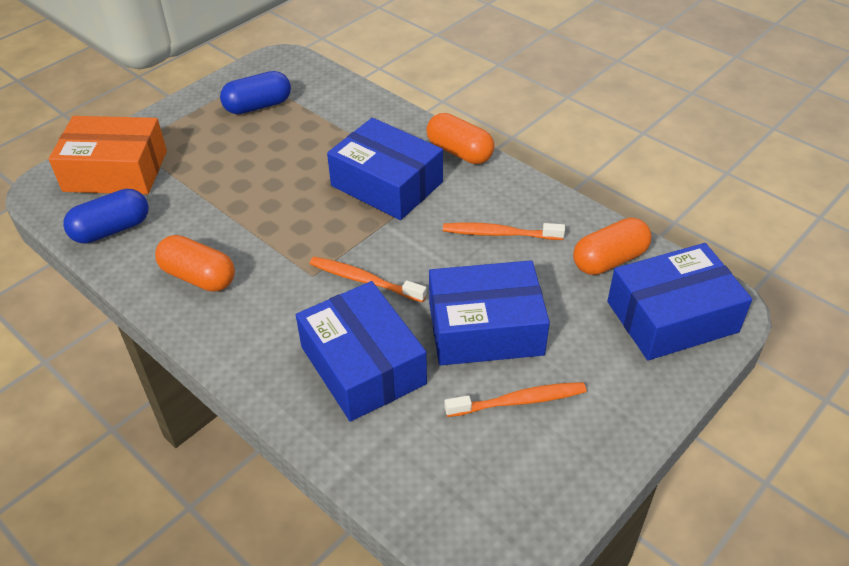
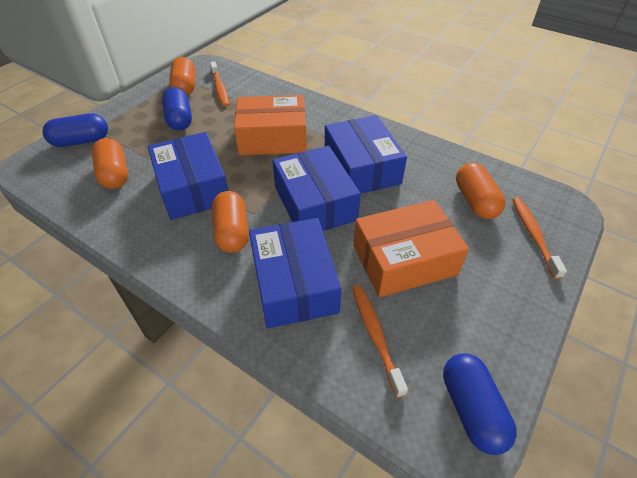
blue capsule: 2 -> 3
orange box: 1 -> 2
orange capsule: 3 -> 4

